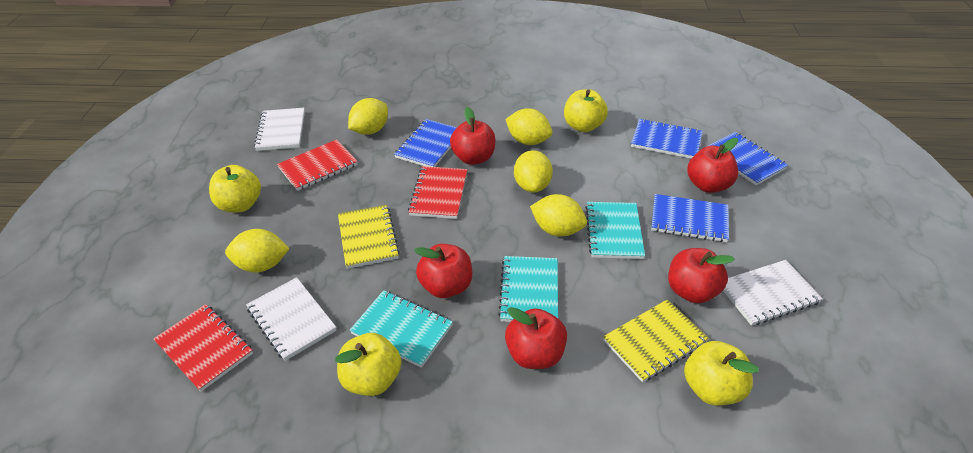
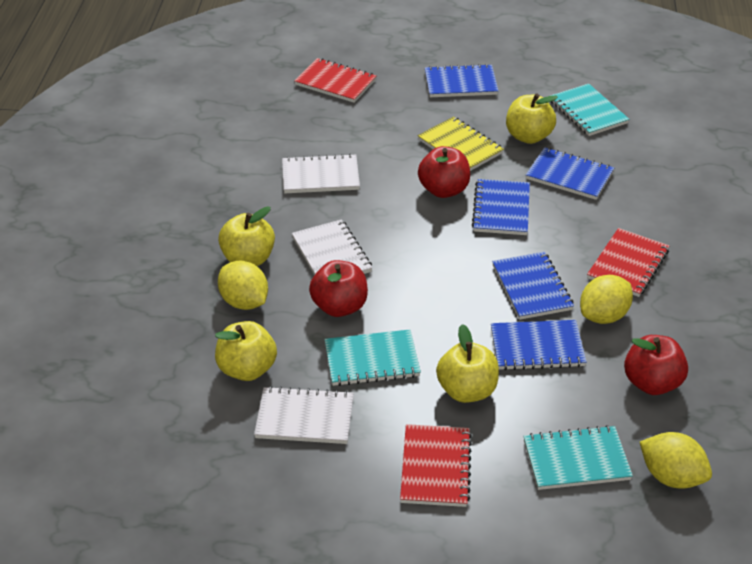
blue notebook: 4 -> 5
red apple: 5 -> 3
yellow lemon: 5 -> 3
yellow notebook: 2 -> 1

